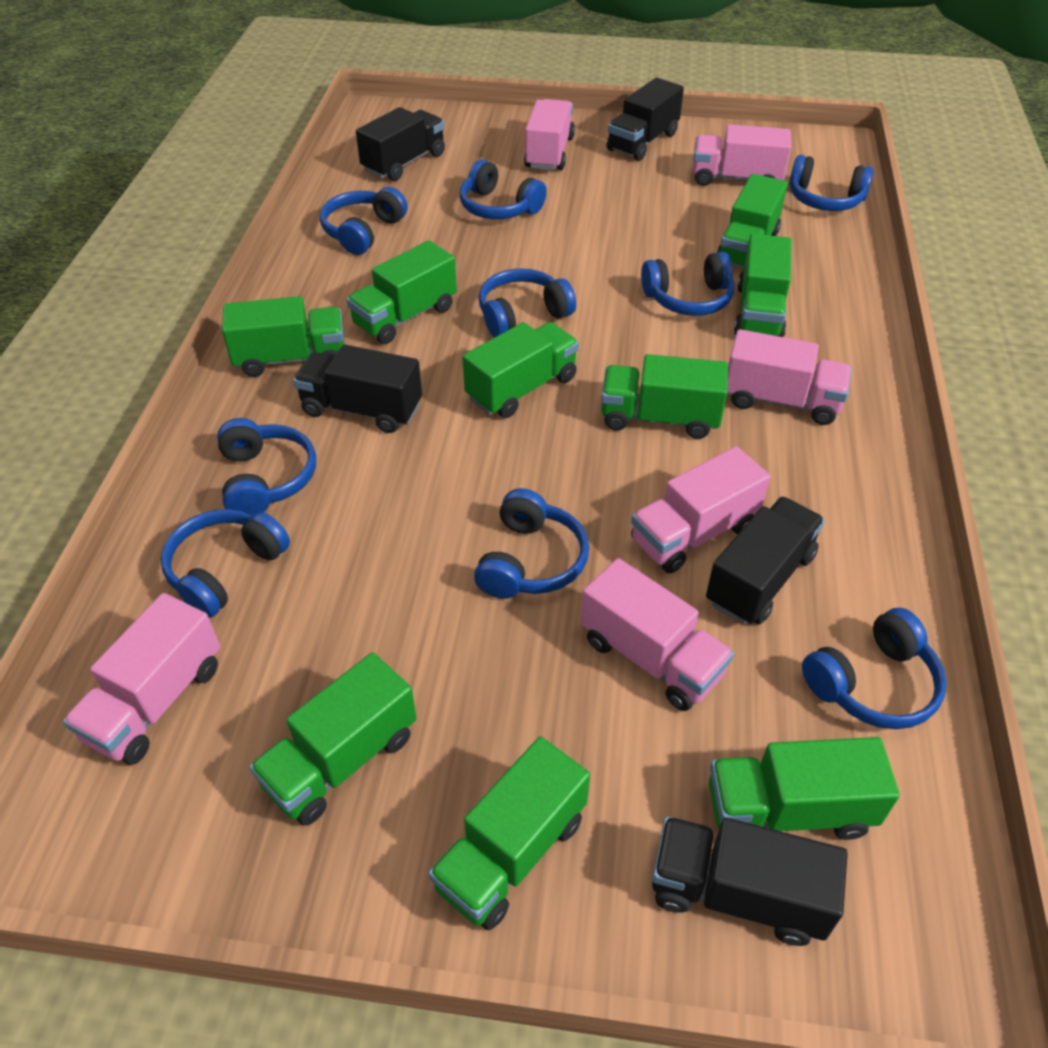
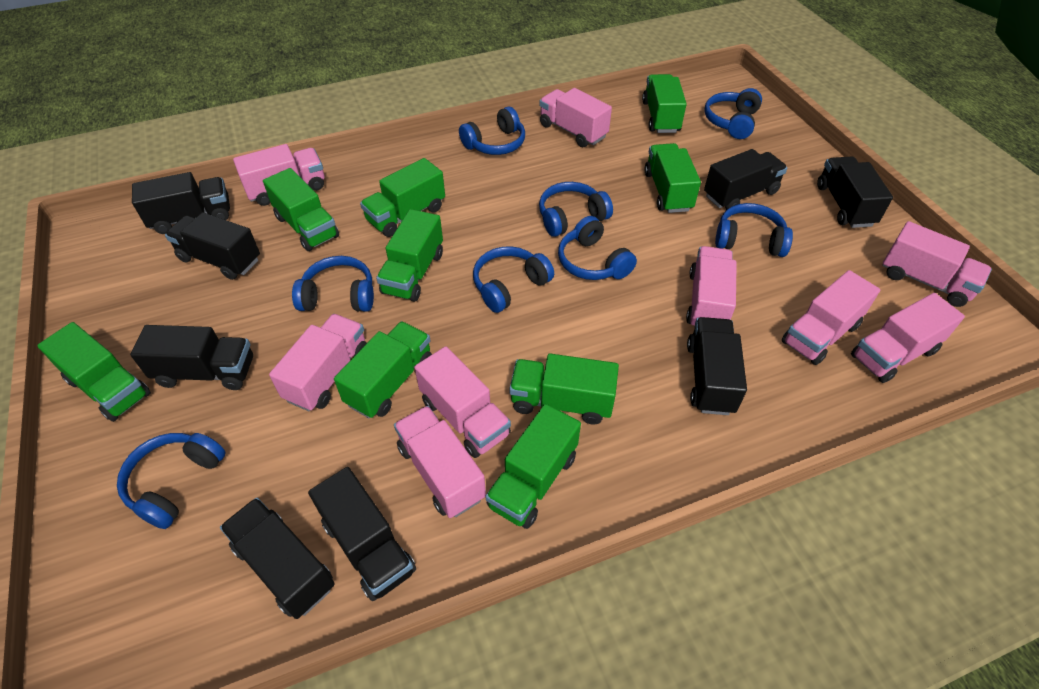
black truck: 5 -> 8
blue headphones: 9 -> 8
pink truck: 6 -> 9

